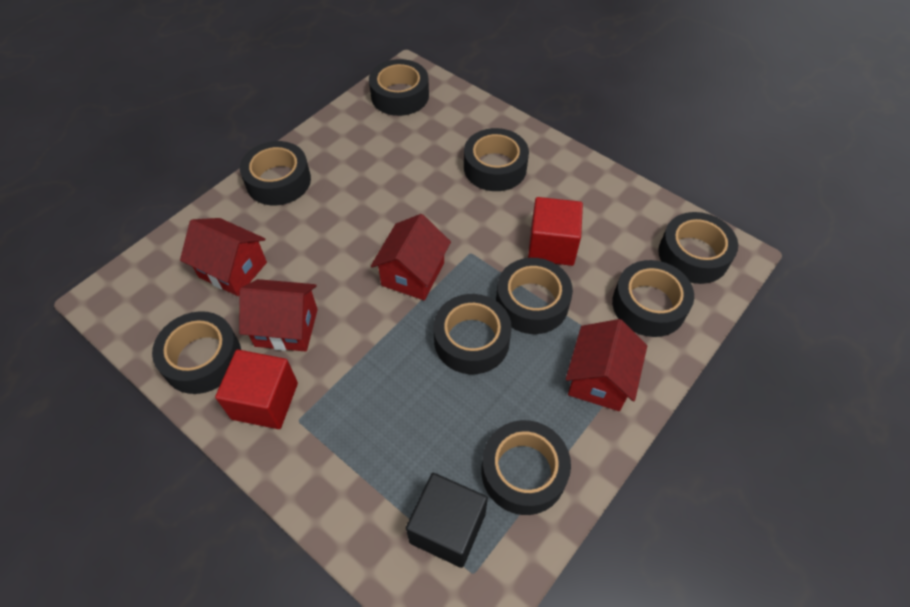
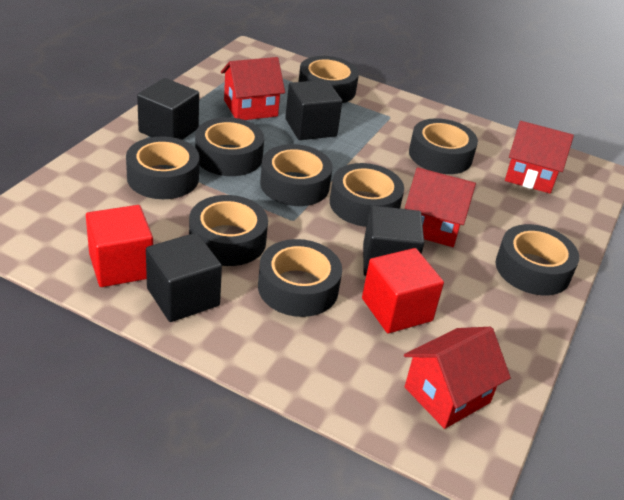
black cube: 1 -> 4

